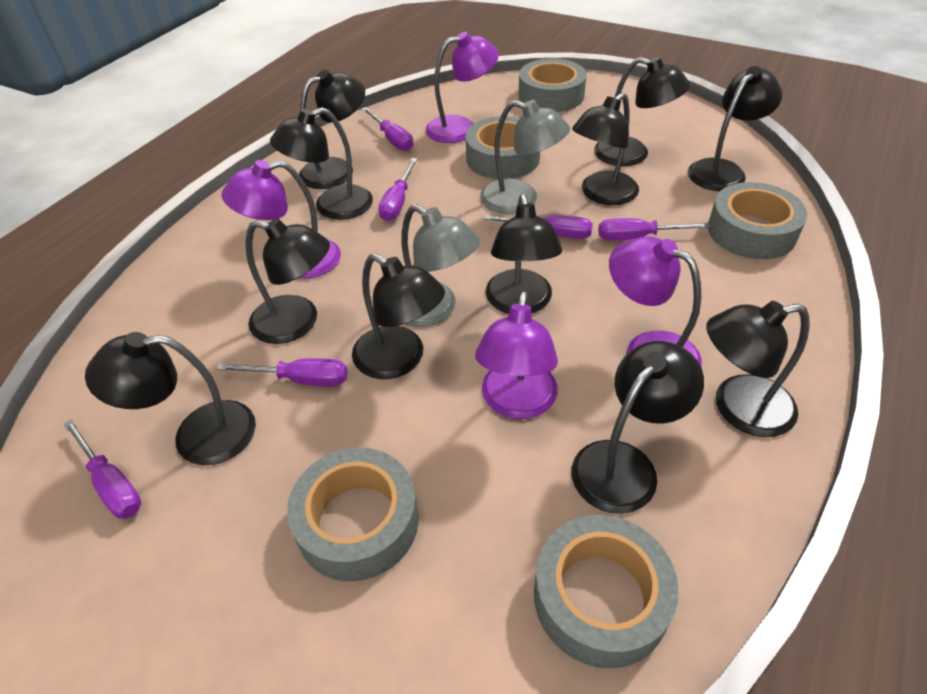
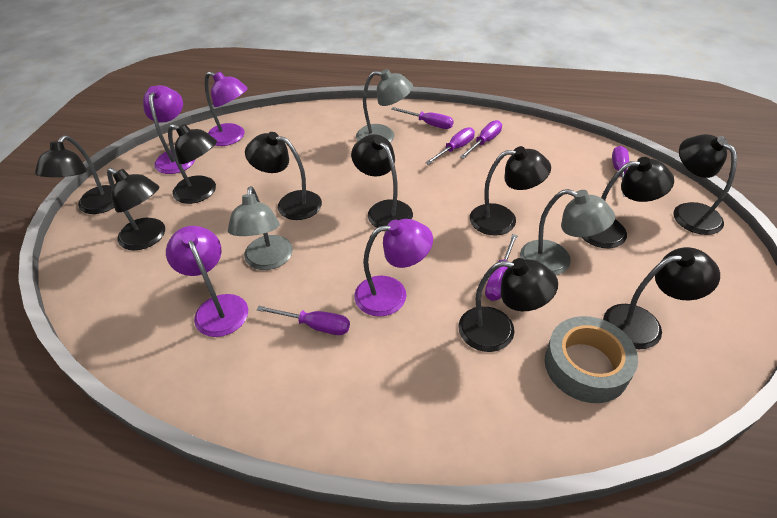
black lamp: 11 -> 10
grey lamp: 2 -> 3
grey tape: 5 -> 1

